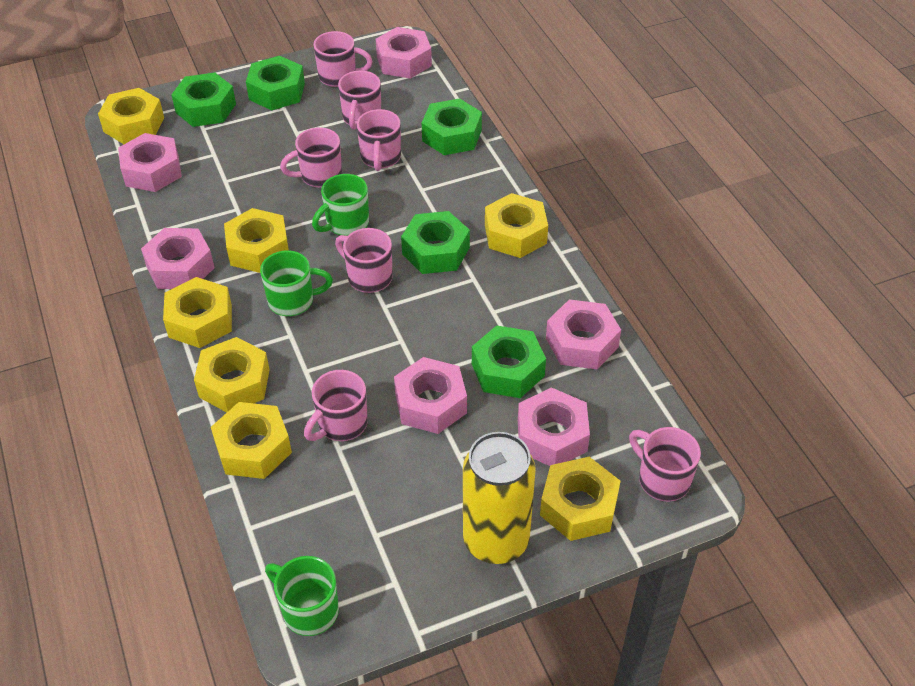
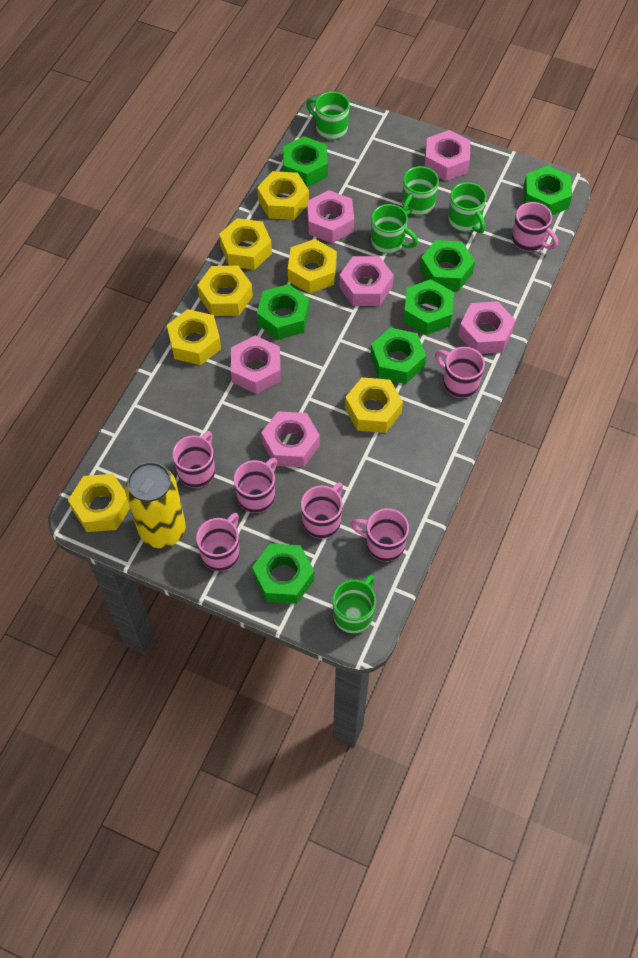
green mug: 3 -> 5
green nut: 5 -> 7

